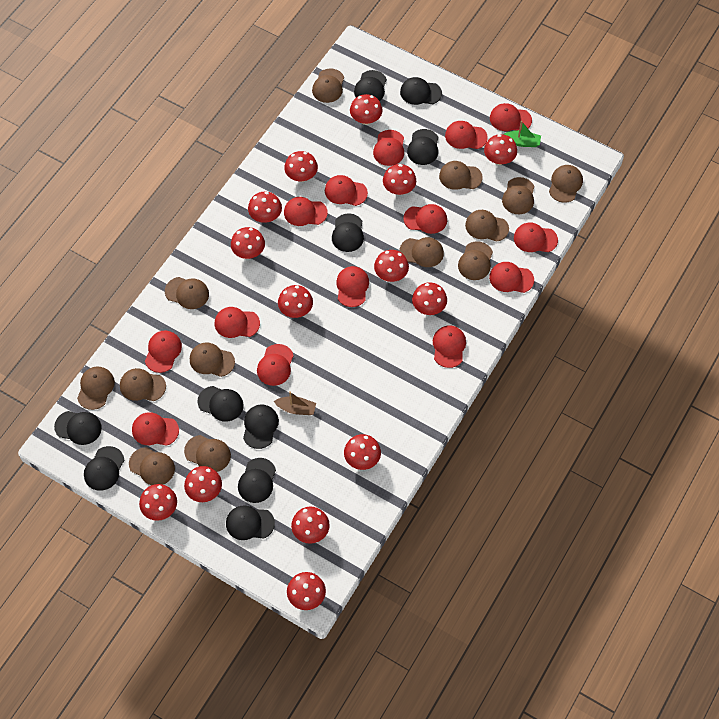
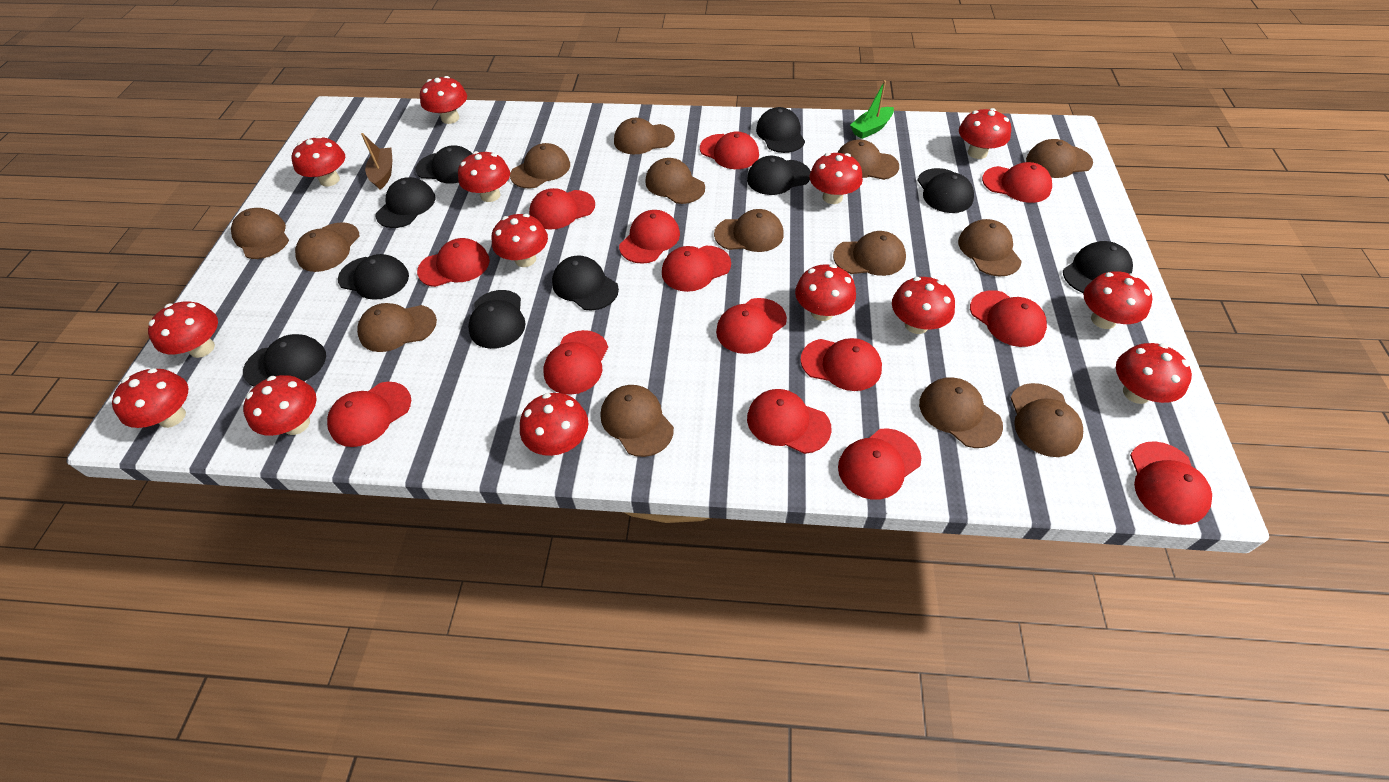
brown cap: 13 -> 14

